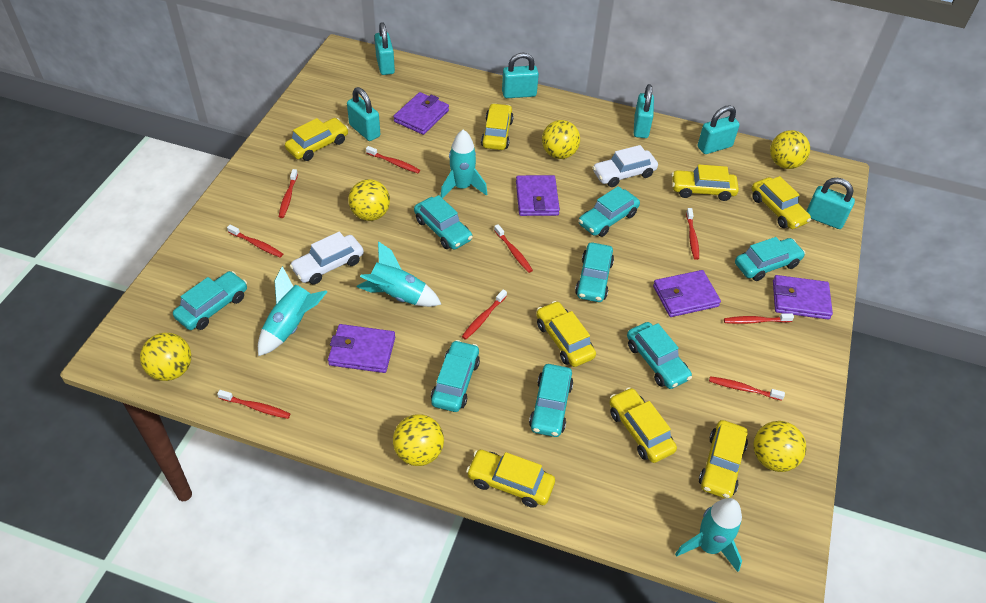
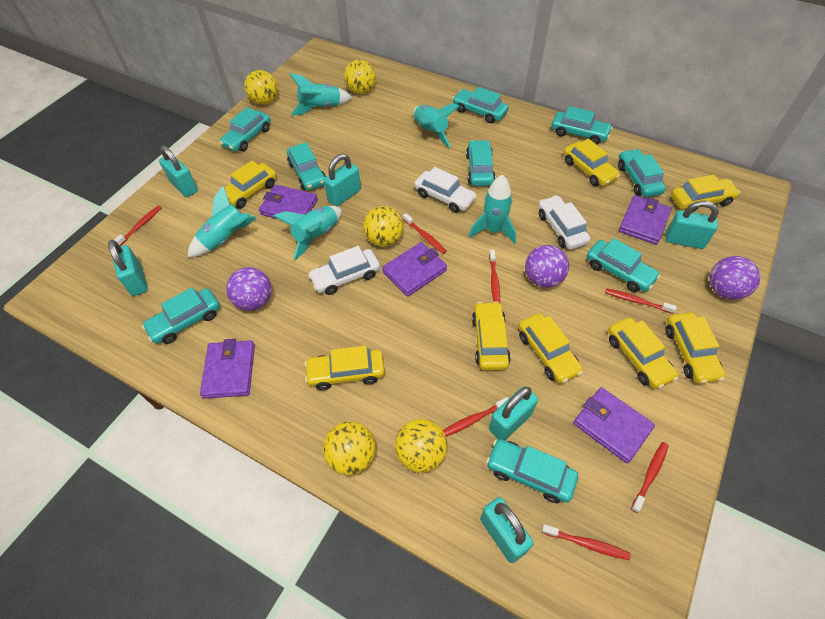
purple ball: 0 -> 3
red toothbrush: 9 -> 7
turquoise car: 8 -> 9
turquoise rocket: 4 -> 5
white car: 2 -> 3
yellow ball: 6 -> 5

